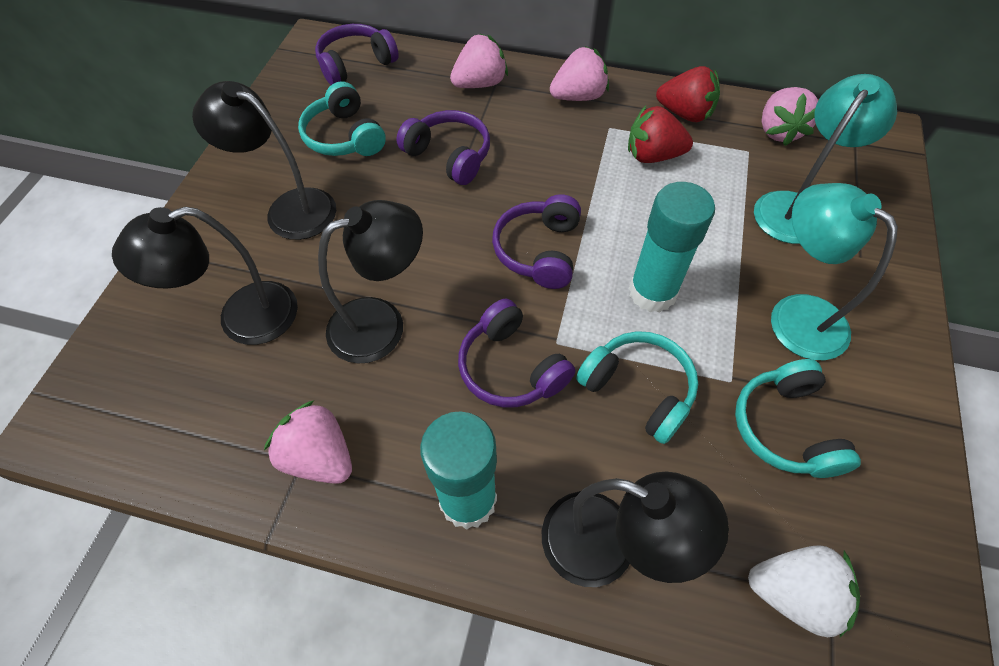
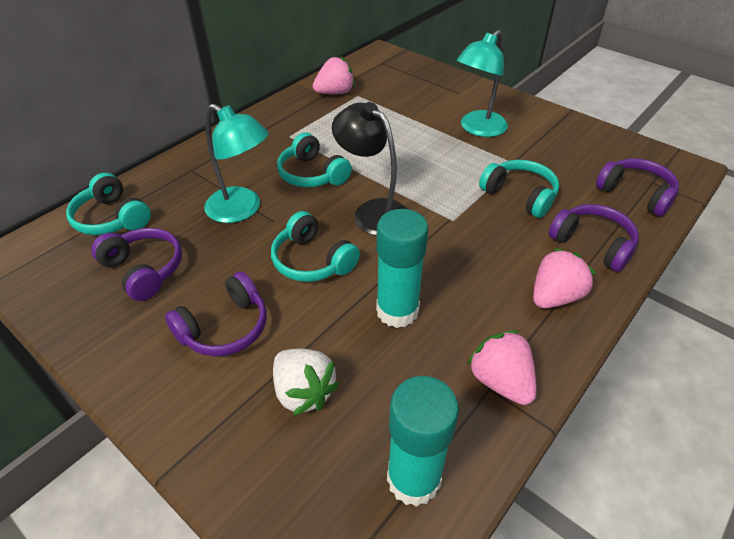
black lamp: 4 -> 1
pink strawberry: 4 -> 3
red strawberry: 2 -> 0
turquoise headphones: 3 -> 4

